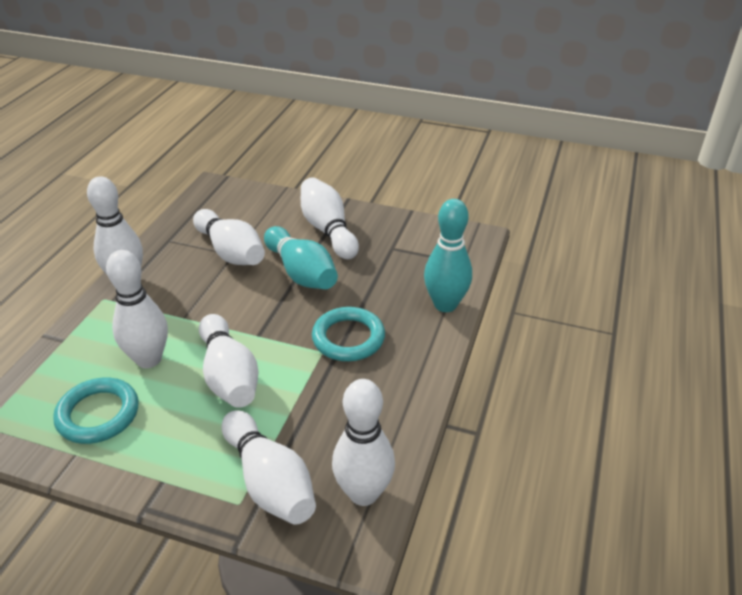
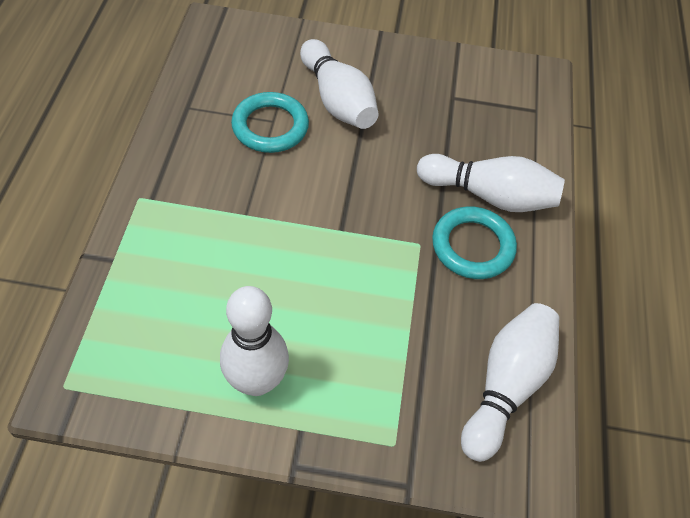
turquoise bowling pin: 2 -> 0
white bowling pin: 7 -> 4

